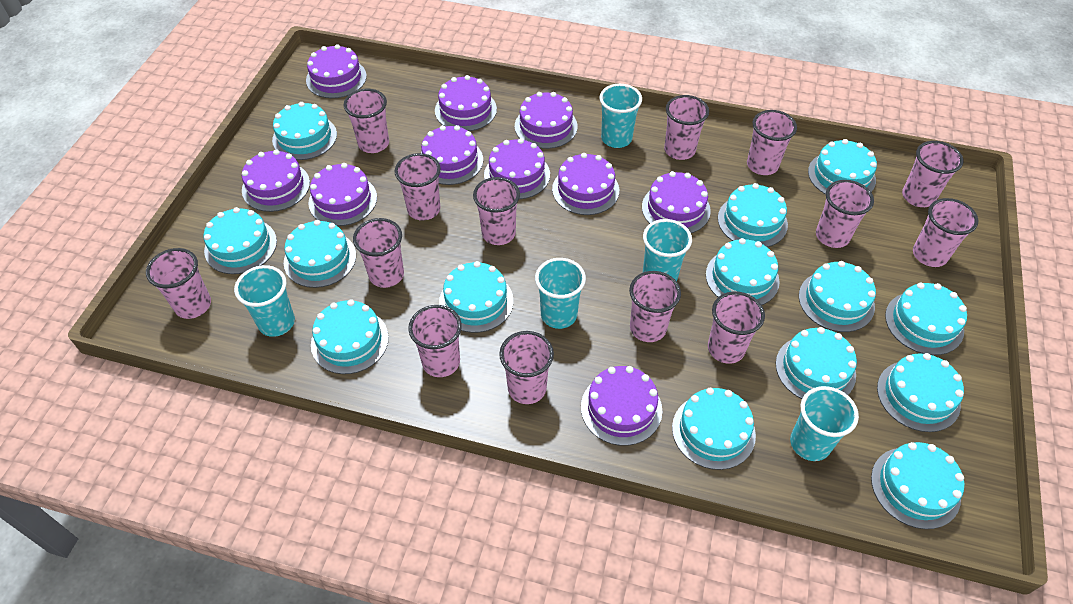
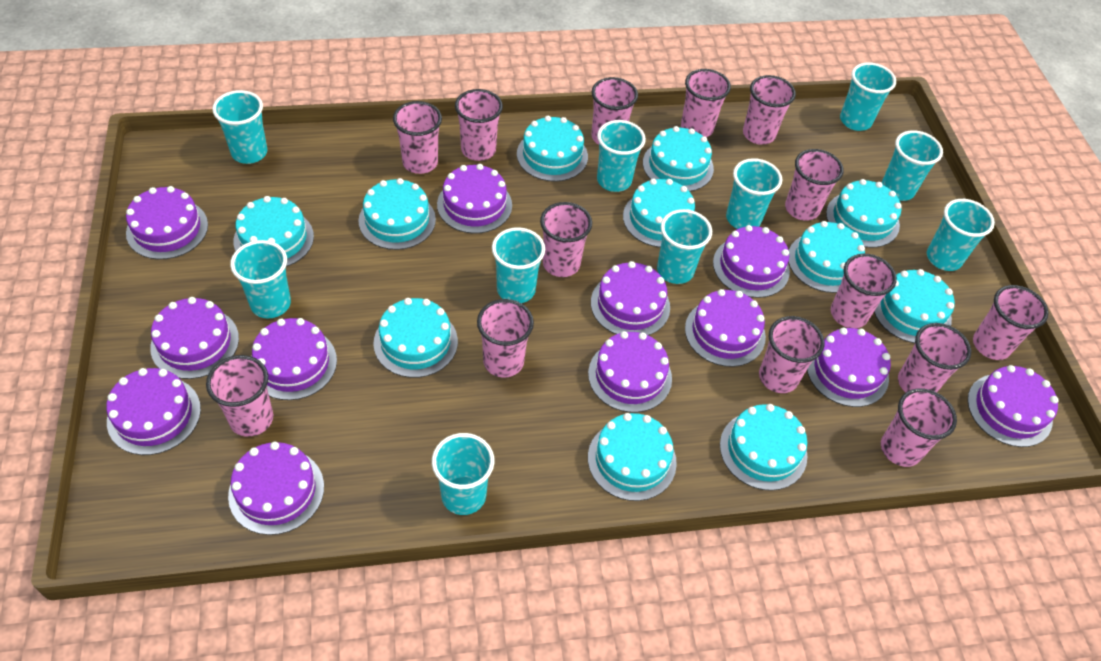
purple cake: 10 -> 12
turquoise cake: 14 -> 11
turquoise cup: 5 -> 10

